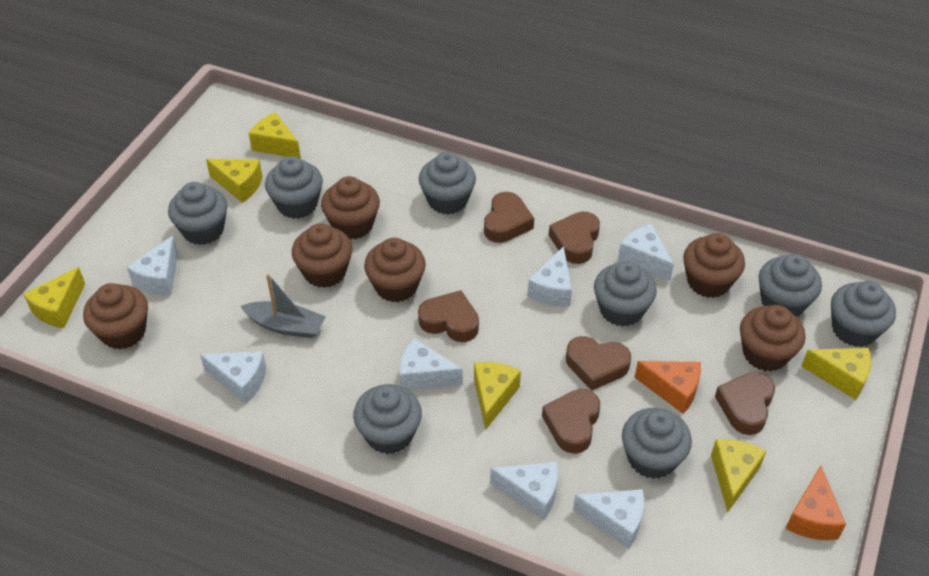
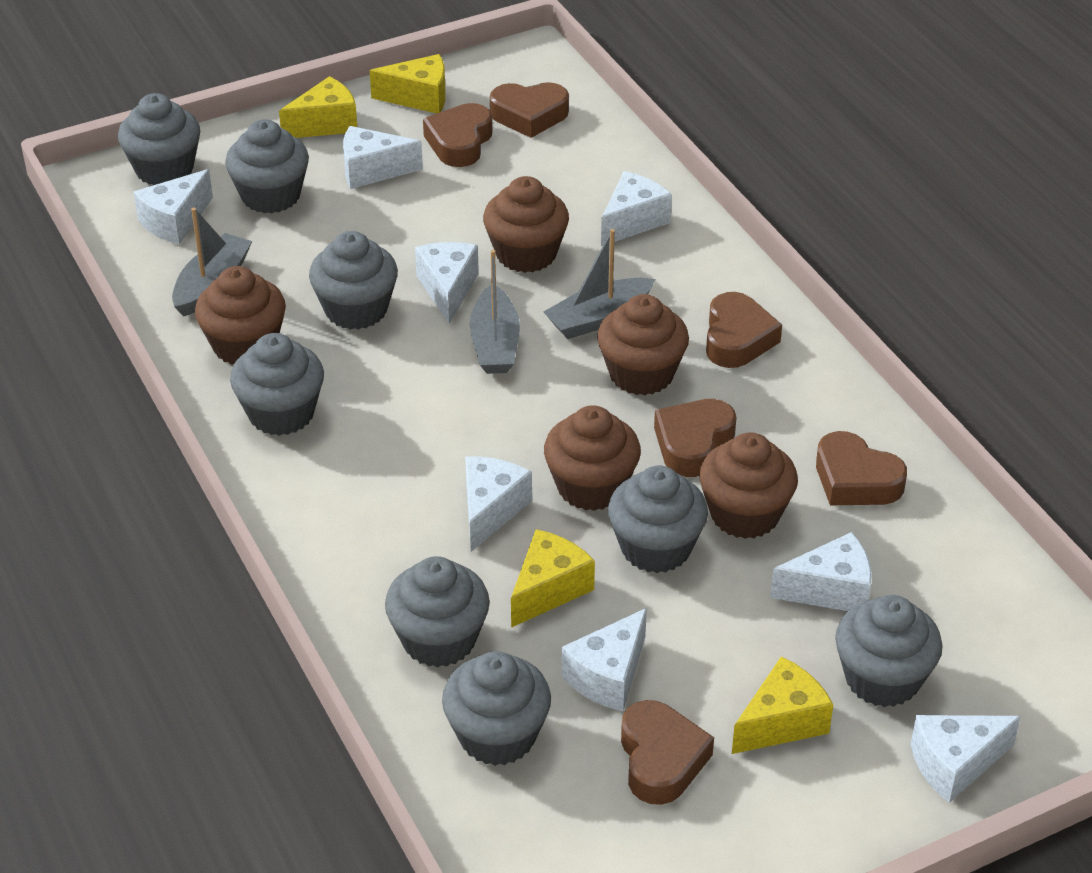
brown cupcake: 6 -> 5
grey boat: 1 -> 3
orange cheese: 2 -> 0
white cheese: 7 -> 8
yellow cheese: 6 -> 4

